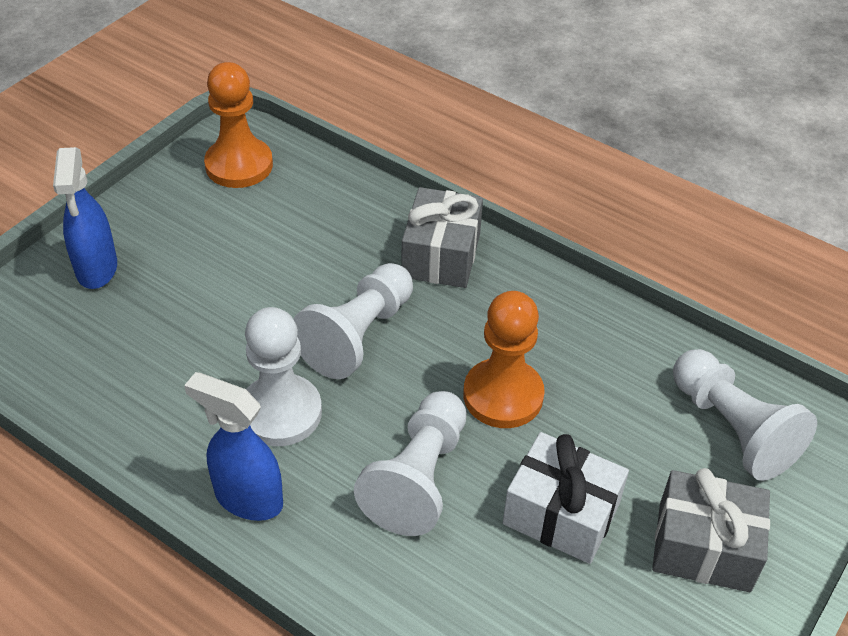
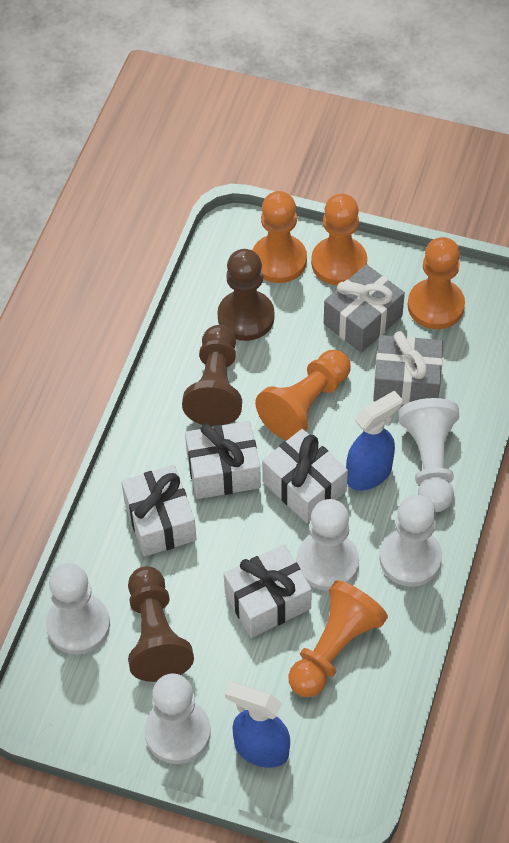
brown pawn: 0 -> 3
orange pawn: 2 -> 5
white gift: 1 -> 4
white pawn: 4 -> 5

